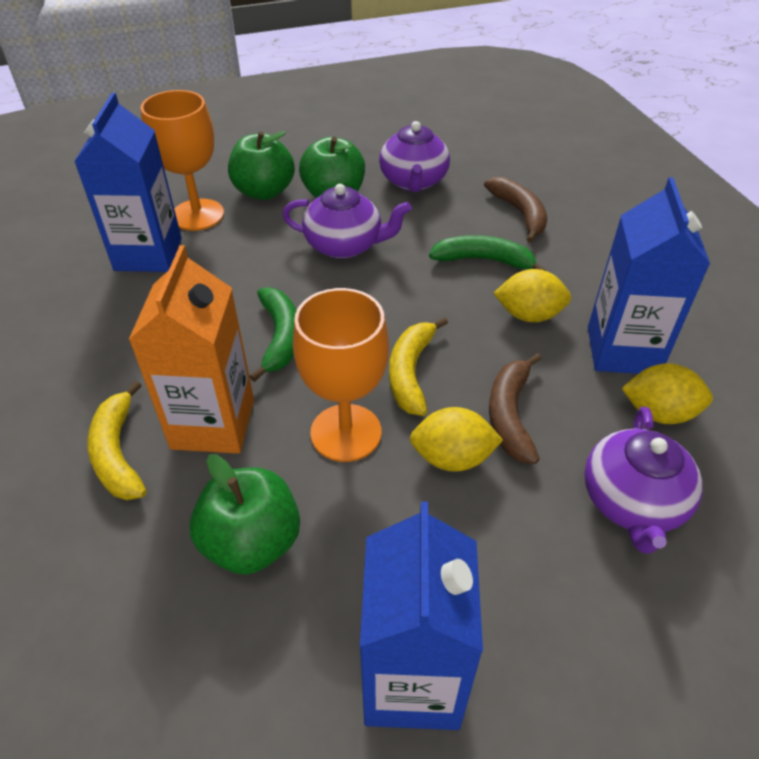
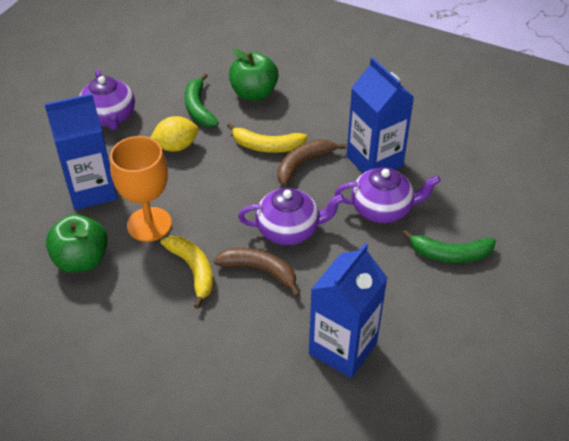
green apple: 3 -> 2
orange carton: 1 -> 0
orange goblet: 2 -> 1
yellow lemon: 3 -> 1

